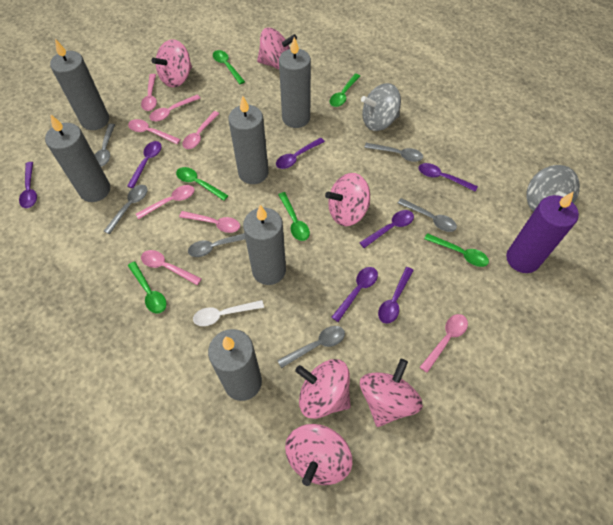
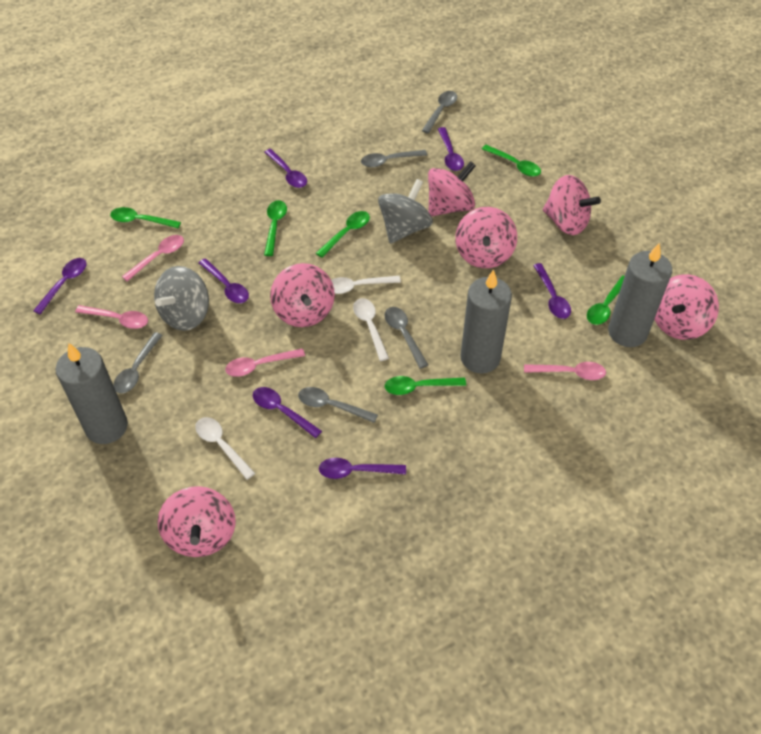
grey candle: 6 -> 3
grey spoon: 6 -> 5
pink spoon: 8 -> 4
purple candle: 1 -> 0
white spoon: 1 -> 3

